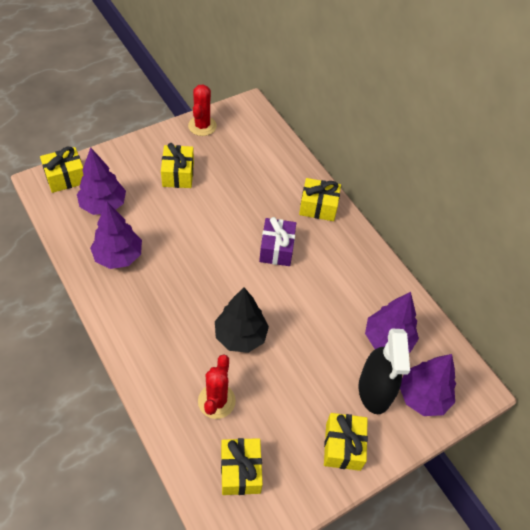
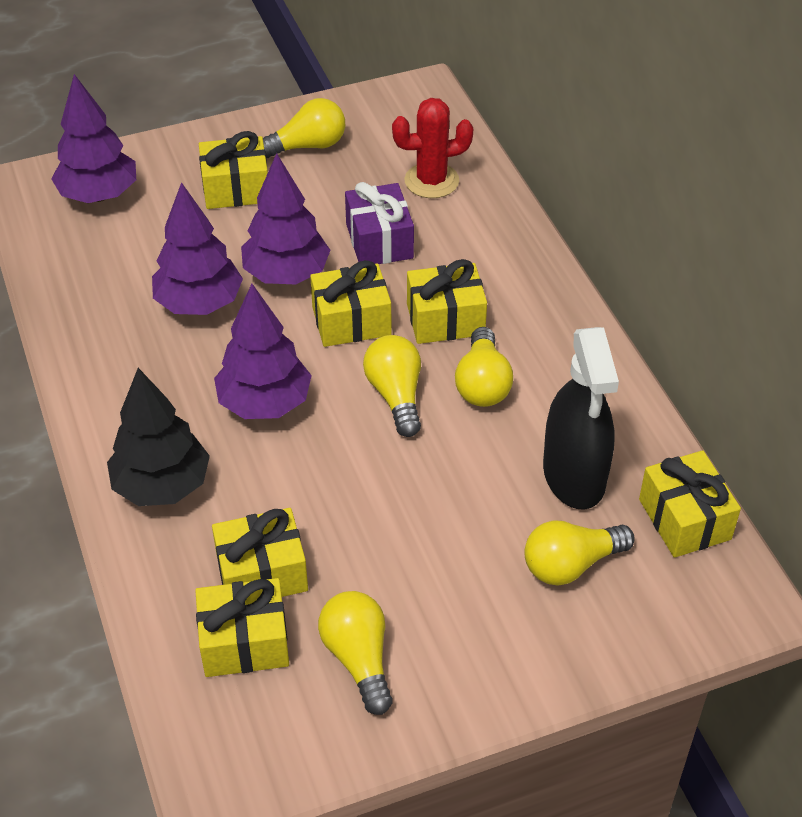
red cactus: 2 -> 1
yellow gift: 5 -> 6
yellow light bulb: 0 -> 5

